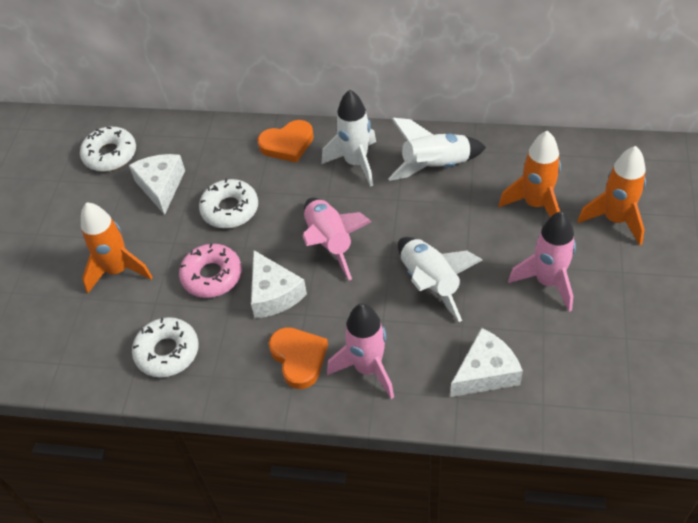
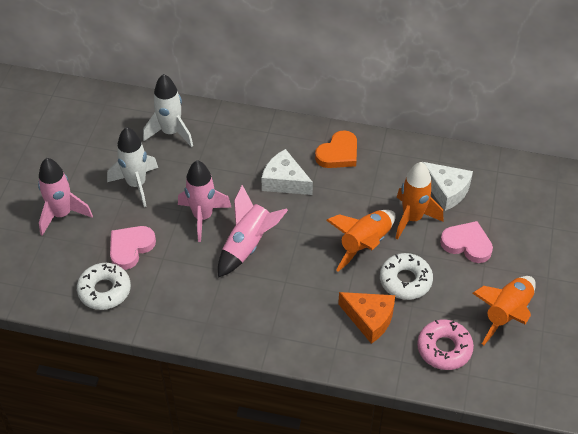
orange cheese: 0 -> 1
orange heart: 2 -> 1
pink heart: 0 -> 2
white cheese: 3 -> 2
white donut: 3 -> 2
white rocket: 3 -> 2

